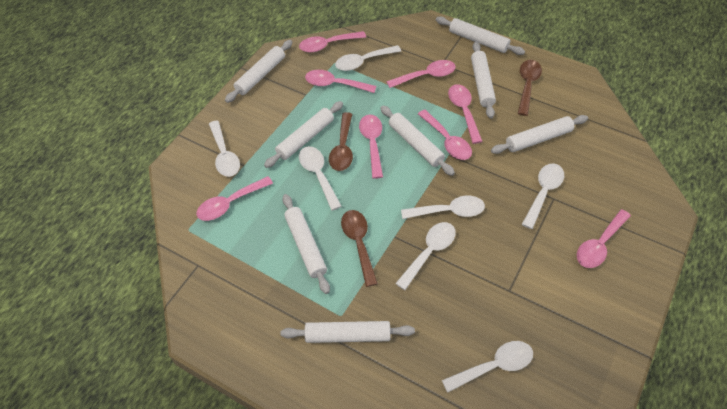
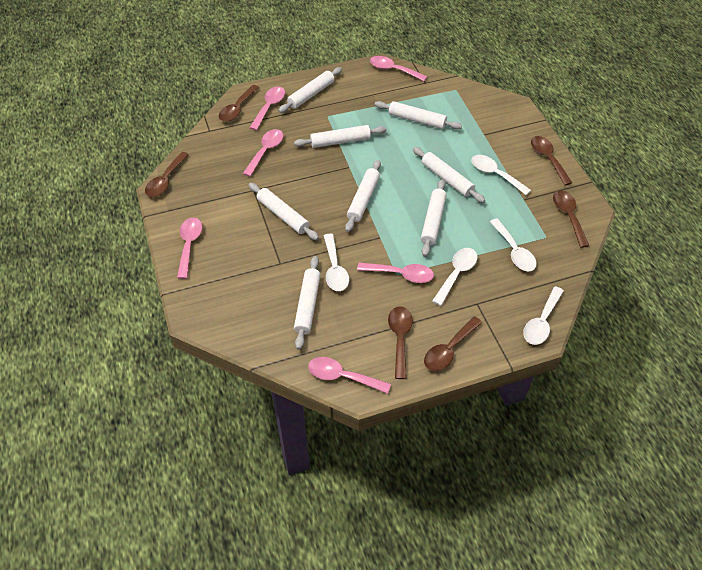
brown spoon: 3 -> 6
pink spoon: 8 -> 6
white spoon: 7 -> 5

